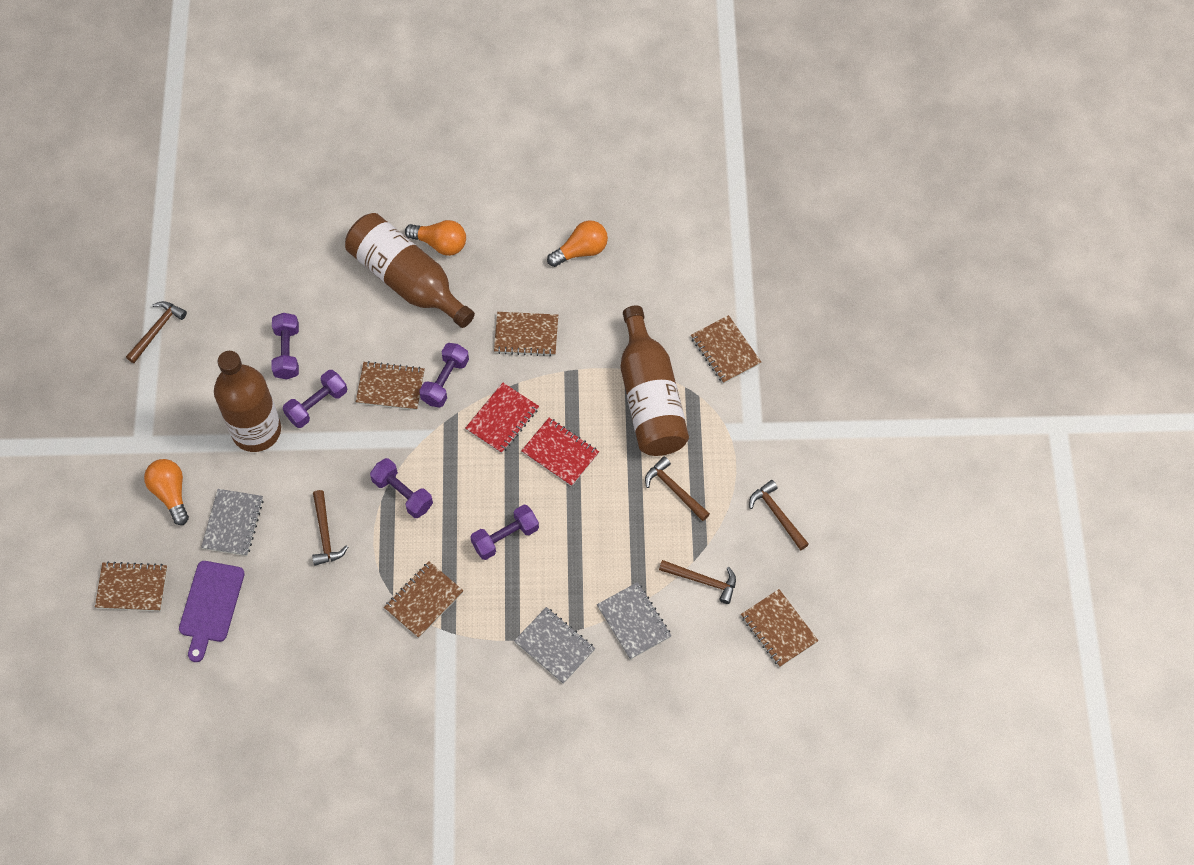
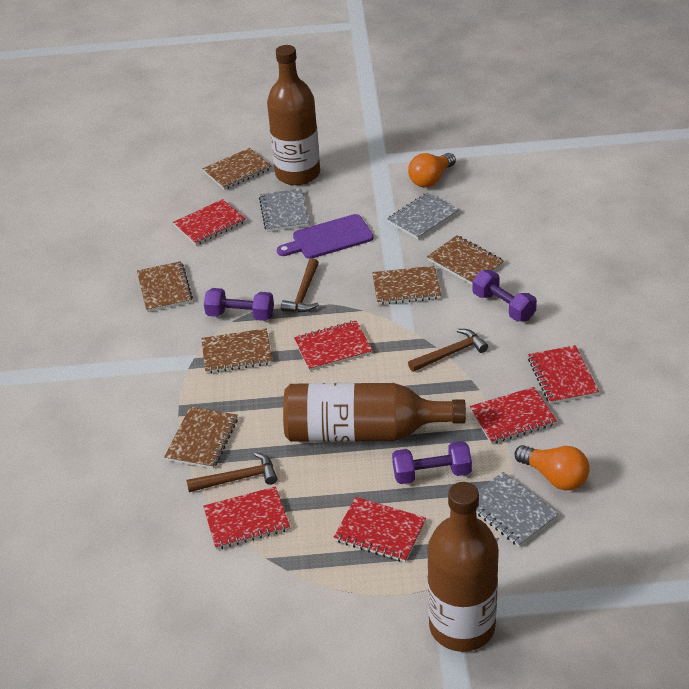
brown hammer: 5 -> 3
orange light bulb: 3 -> 2
purple dumbbell: 5 -> 3
red notebook: 2 -> 6

